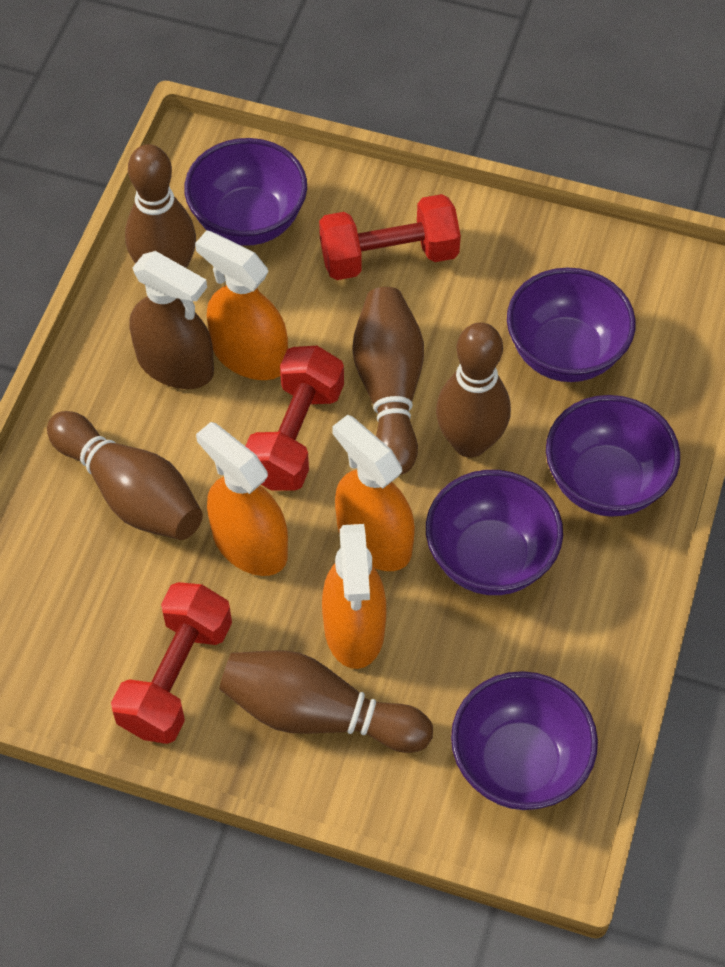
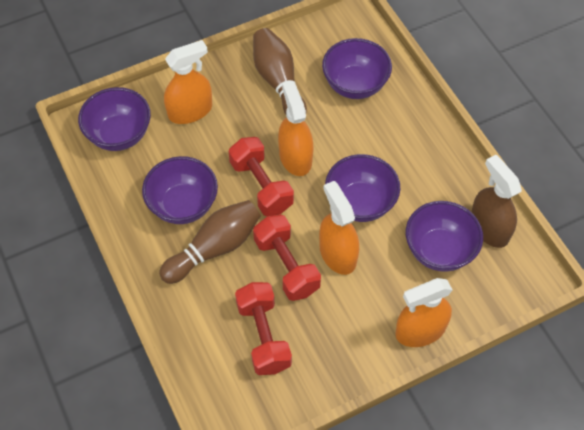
brown bowling pin: 5 -> 2

